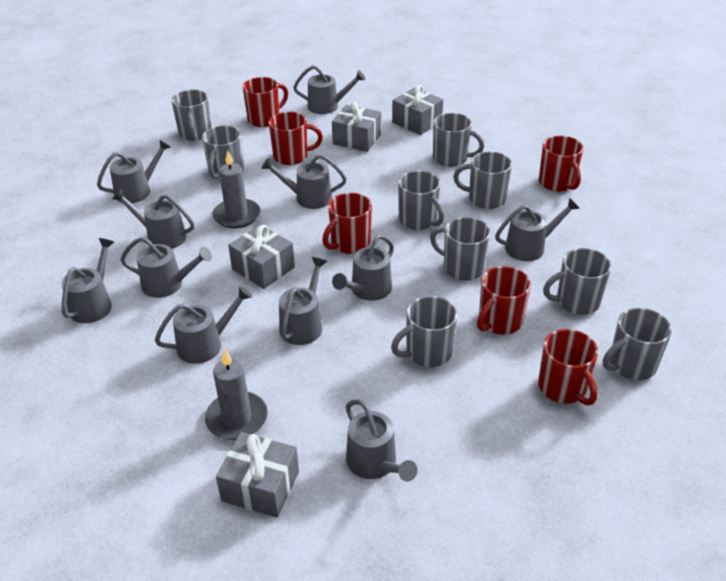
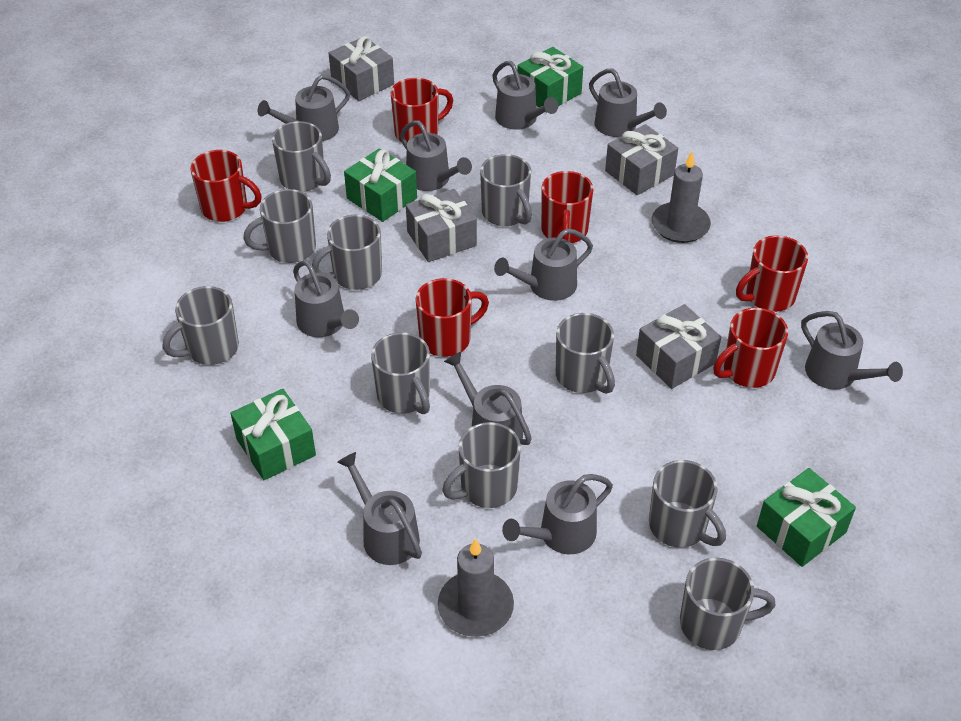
green gift: 0 -> 4
grey mug: 9 -> 10
grey watering can: 11 -> 10

